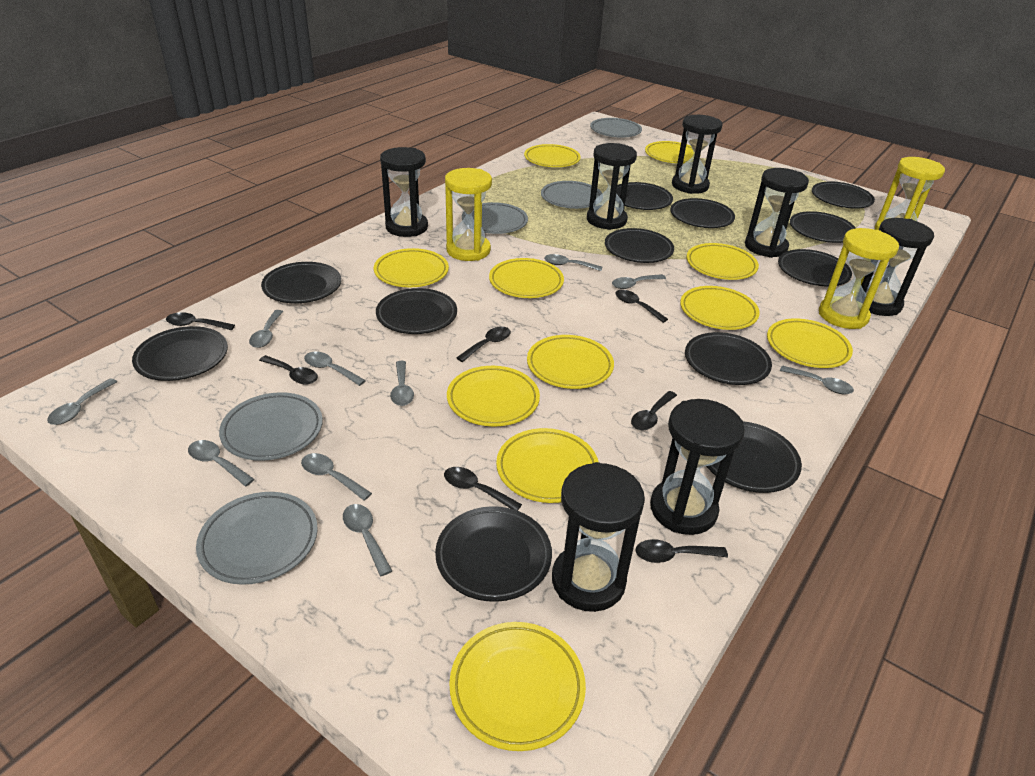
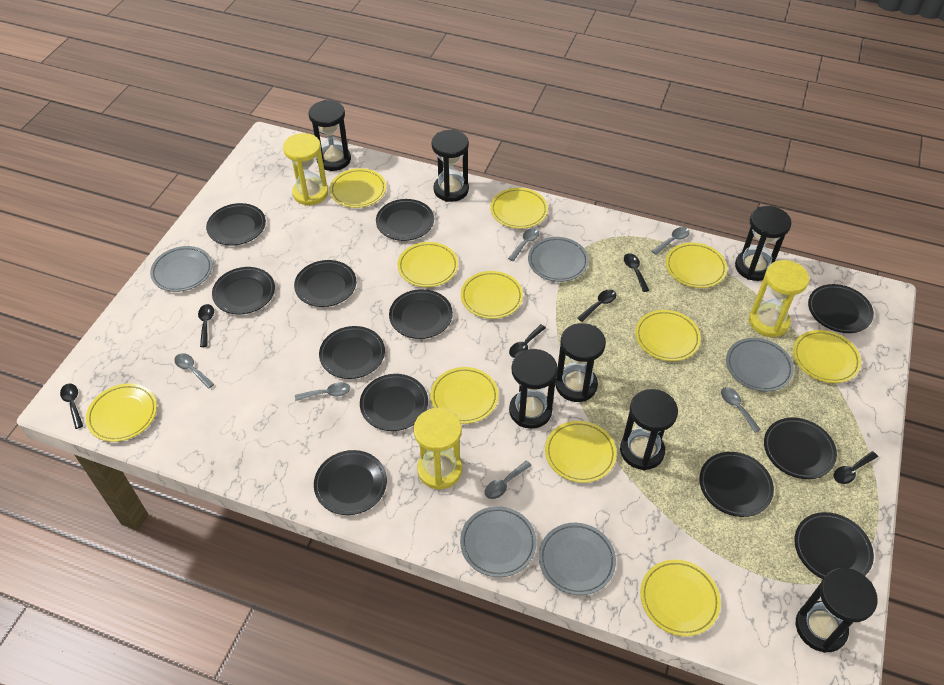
black spoon: 7 -> 6
grey spoon: 10 -> 6

